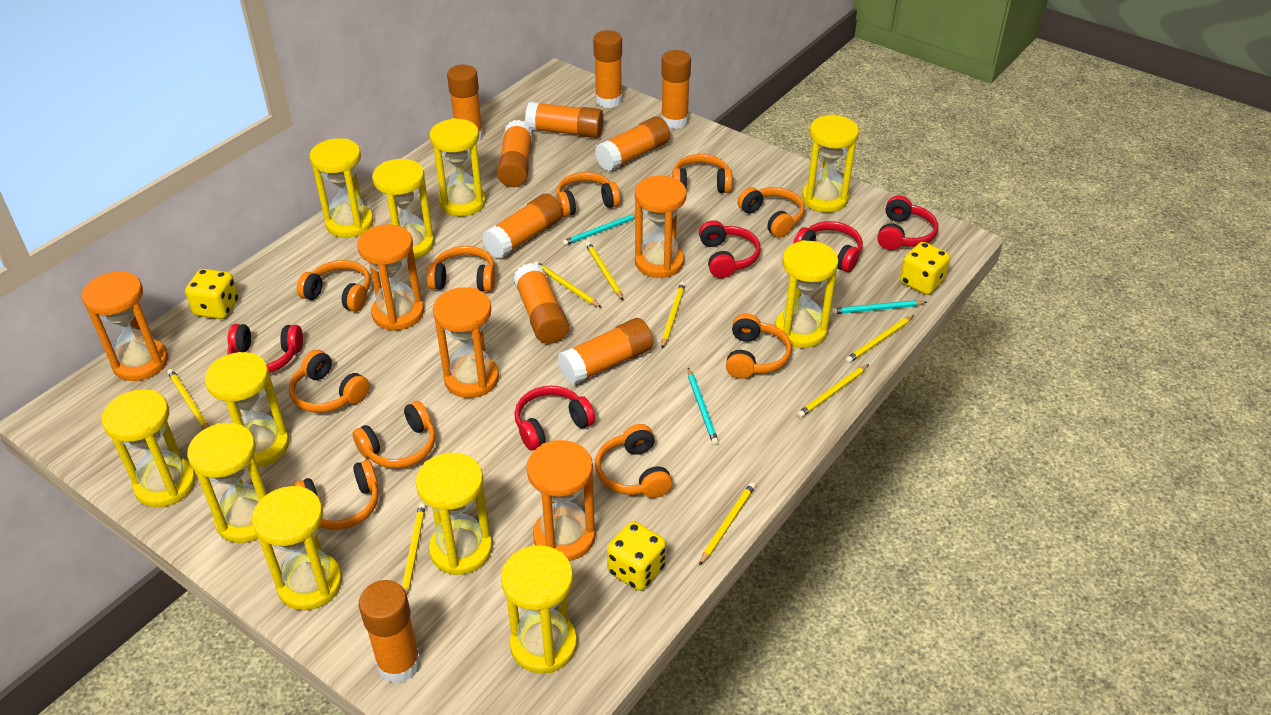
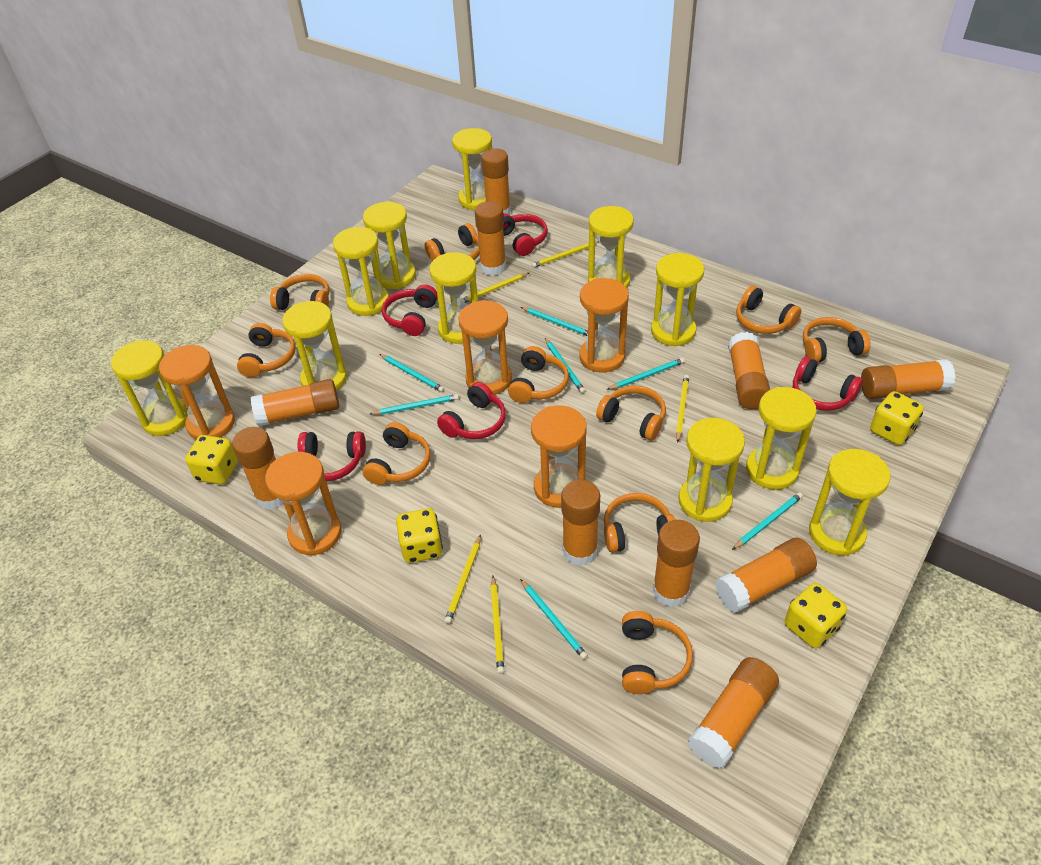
turquoise pencil: 3 -> 7
yellow dice: 3 -> 4
yellow pencil: 8 -> 5

